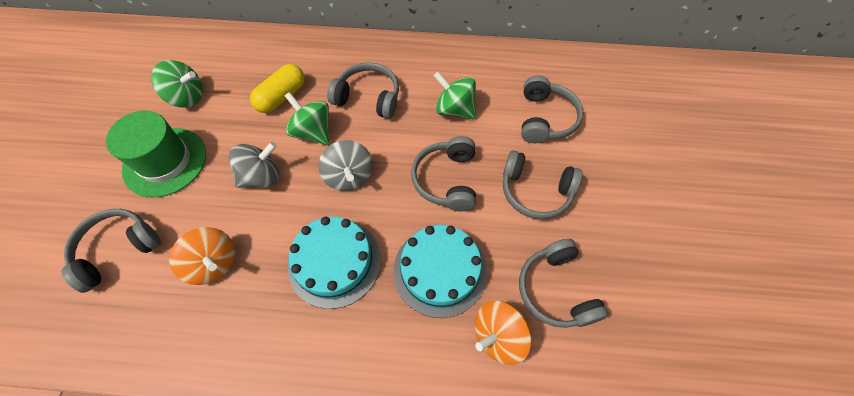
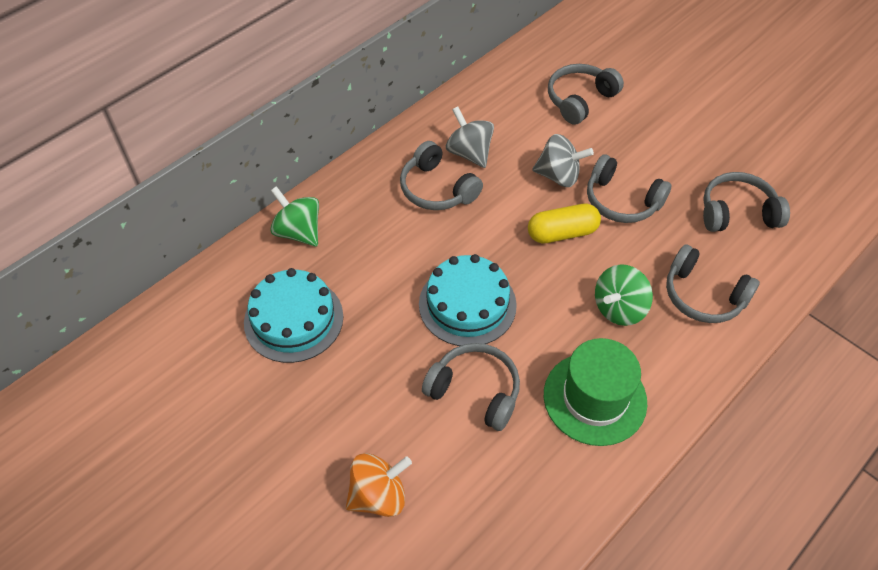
green spinning top: 3 -> 2
orange spinning top: 2 -> 1

